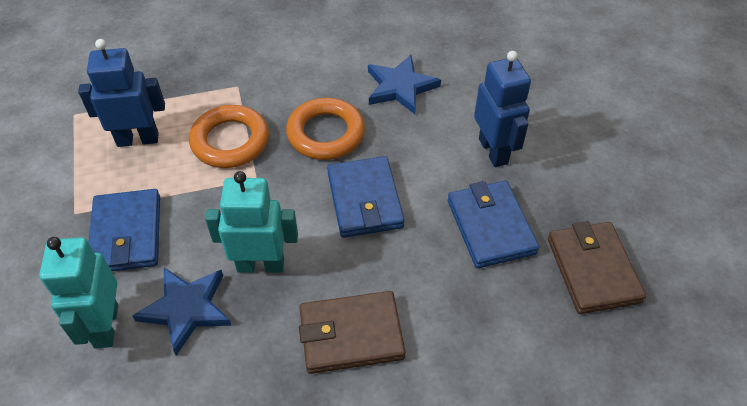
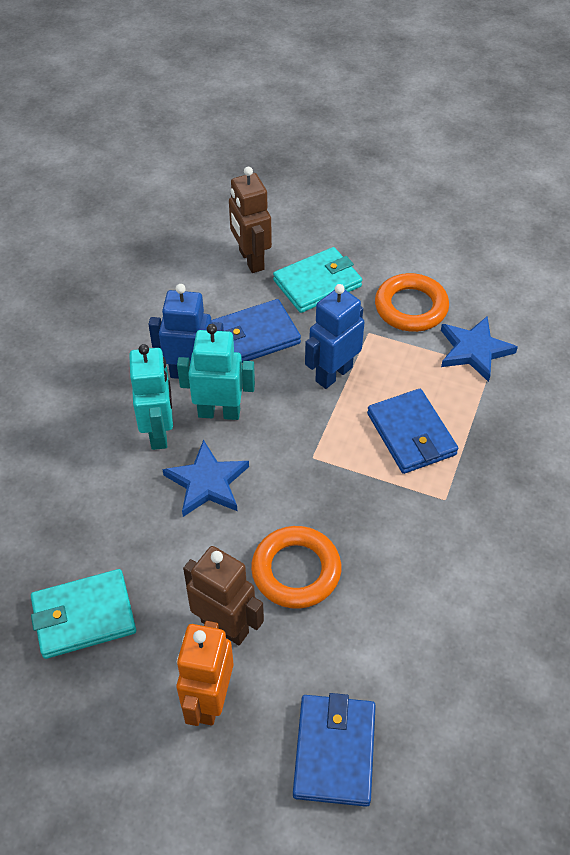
brown robot: 0 -> 2
brown wallet: 2 -> 0
orange robot: 0 -> 1
turquoise wallet: 0 -> 2

